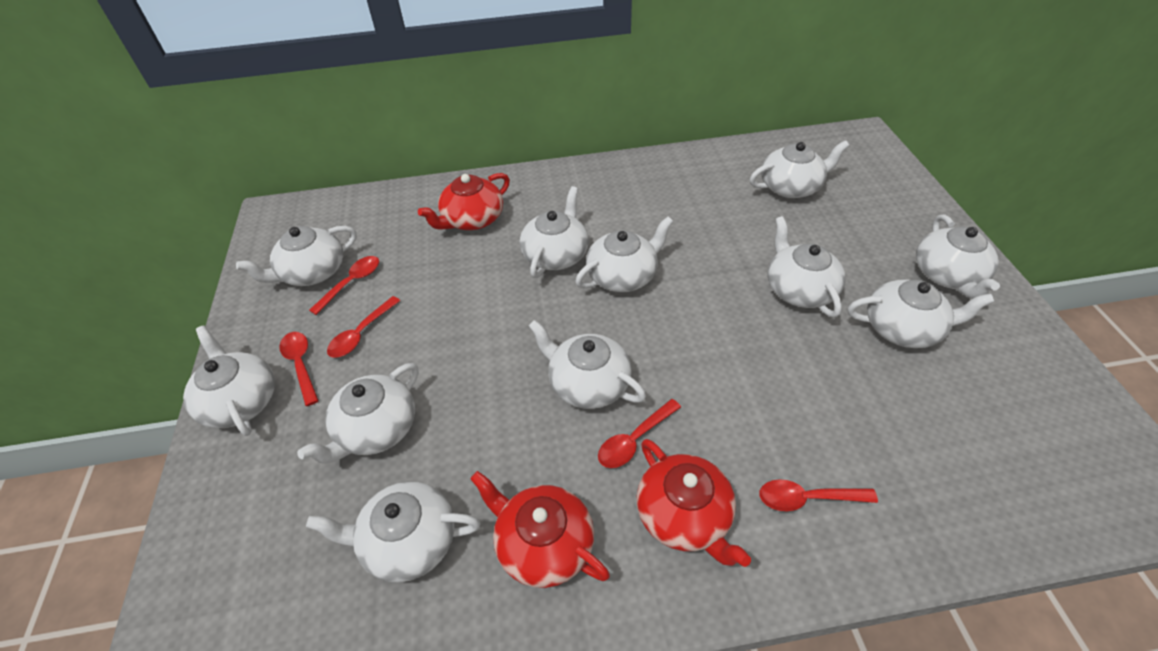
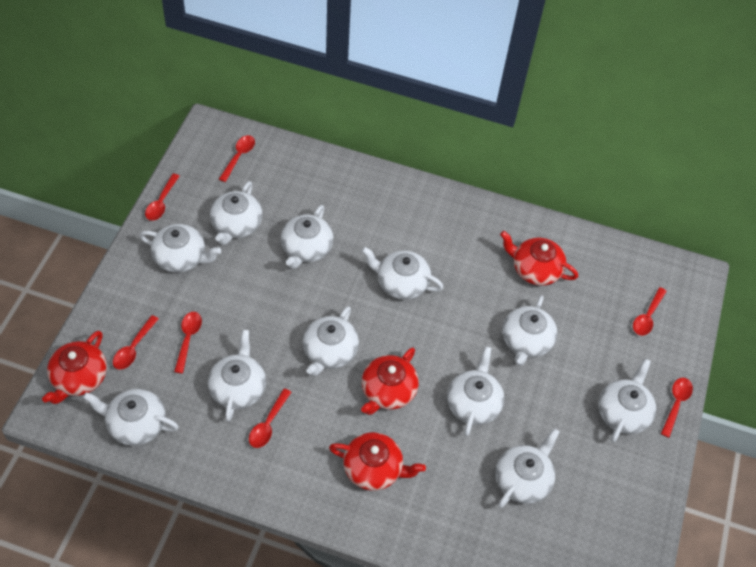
red spoon: 5 -> 7
red teapot: 3 -> 4

